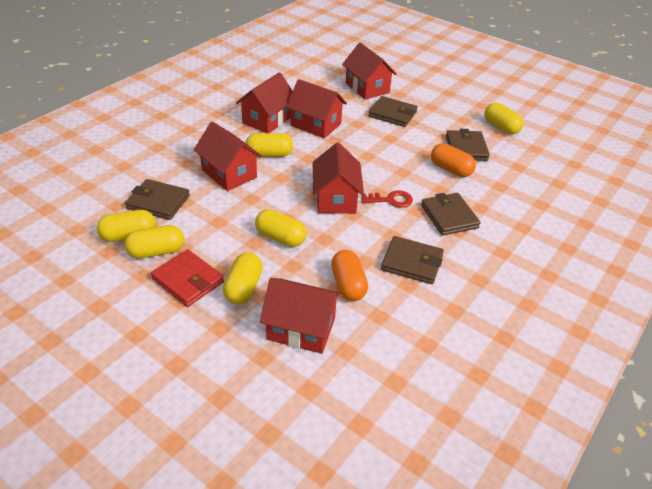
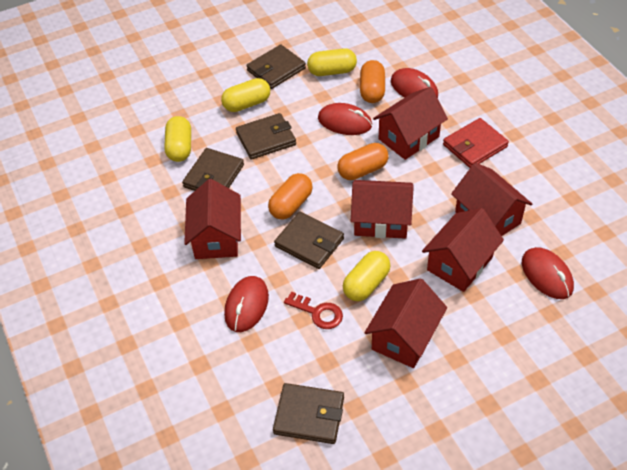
orange capsule: 2 -> 3
red mouse: 0 -> 4
yellow capsule: 6 -> 4

